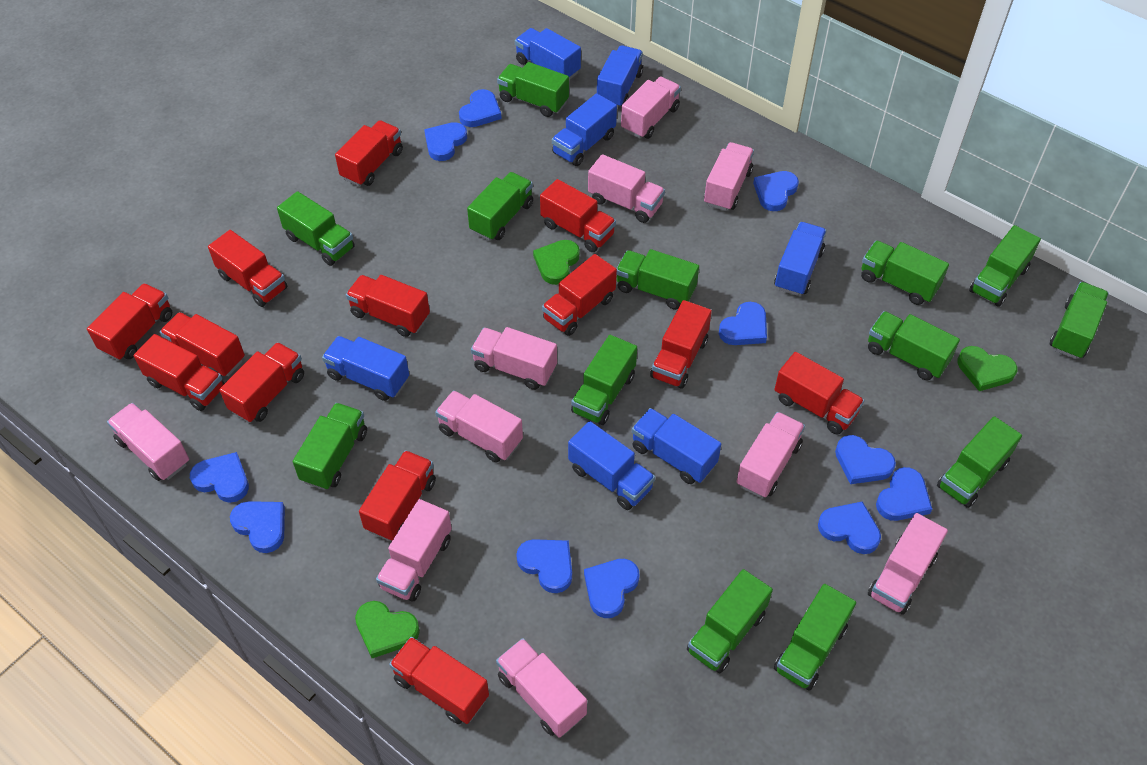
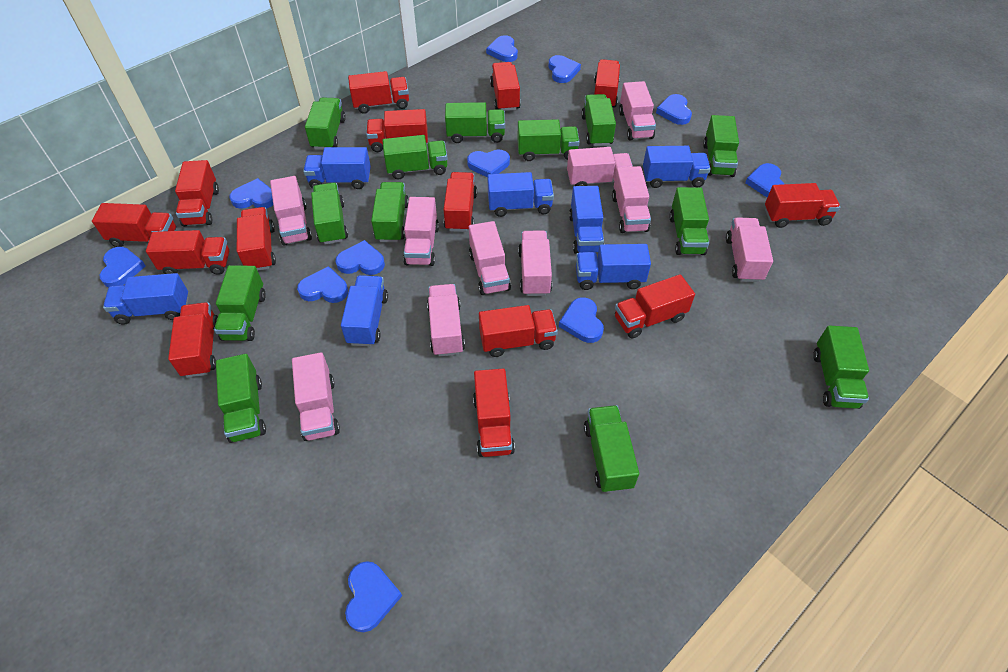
green heart: 3 -> 0
red truck: 13 -> 14

